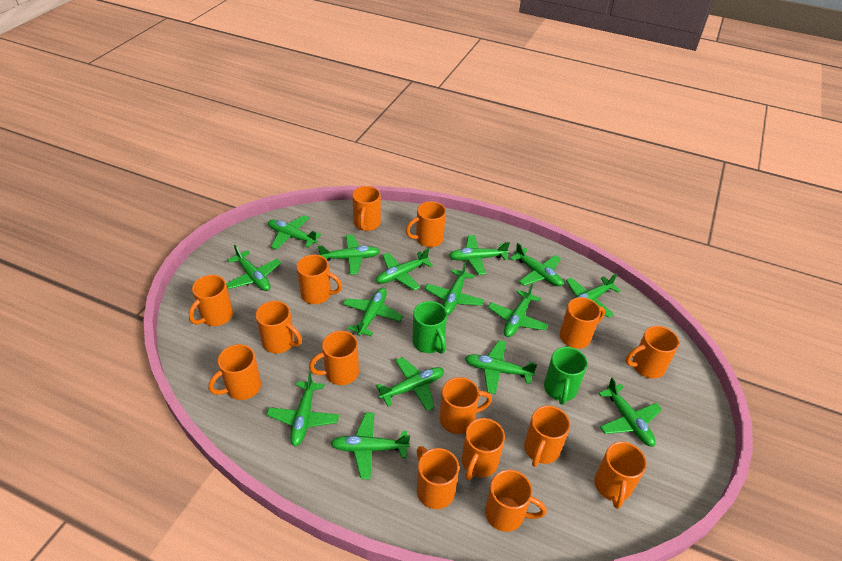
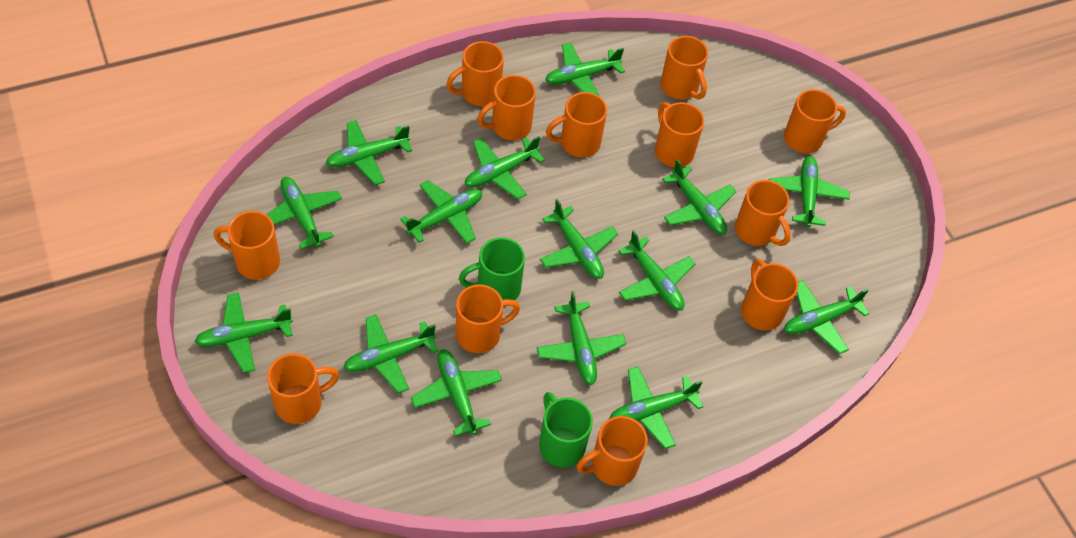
orange mug: 15 -> 12

